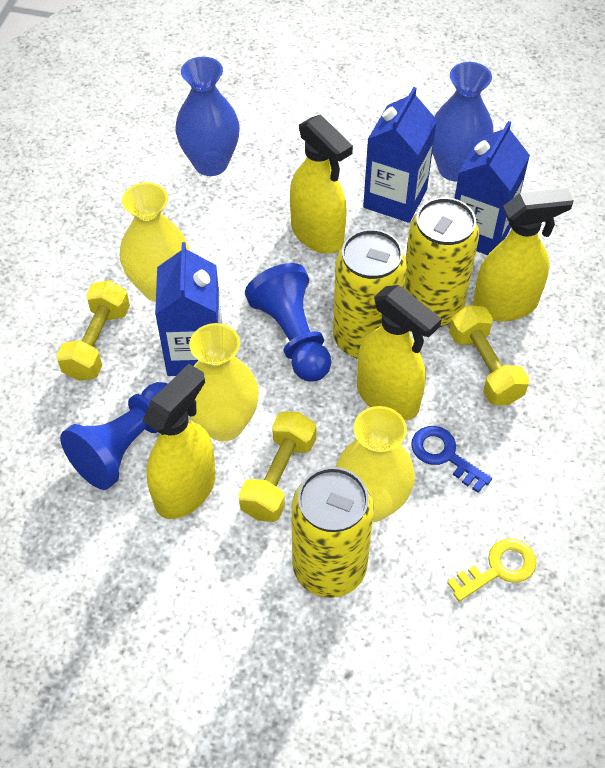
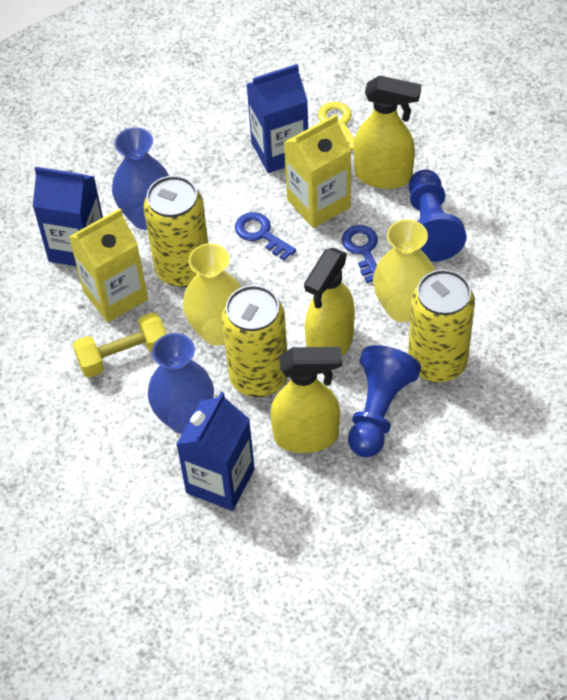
blue key: 1 -> 2
yellow carton: 0 -> 2
yellow dumbbell: 3 -> 1
yellow spray bottle: 4 -> 3
yellow vase: 3 -> 2

